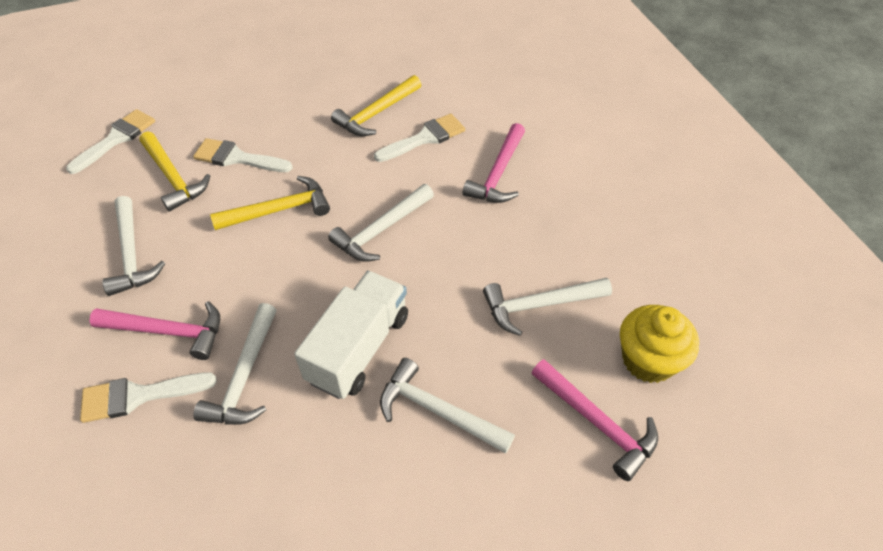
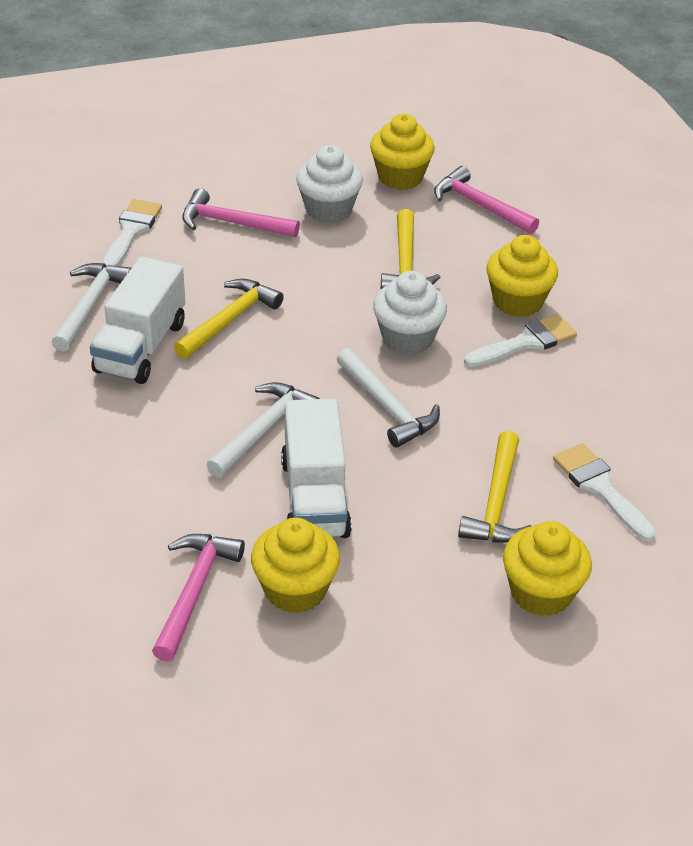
white brush: 4 -> 3
white cupcake: 0 -> 2
white hammer: 5 -> 3
white truck: 1 -> 2
yellow cupcake: 1 -> 4

